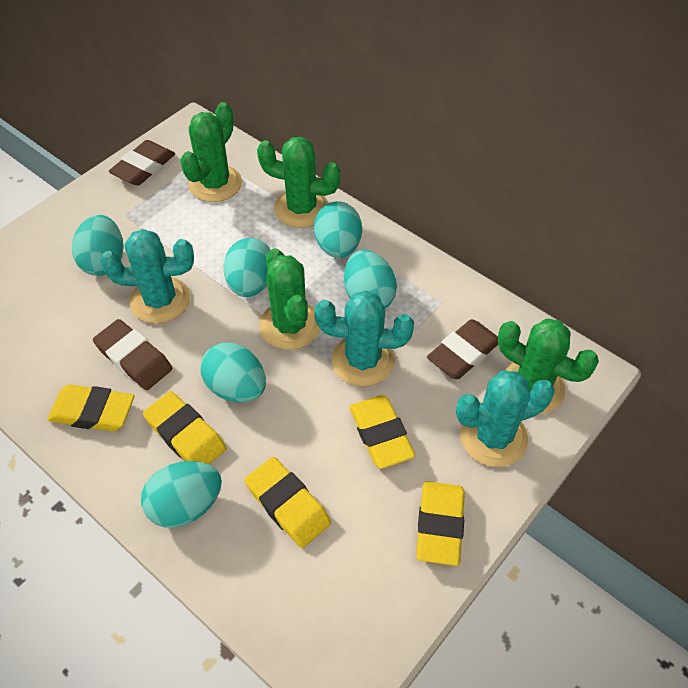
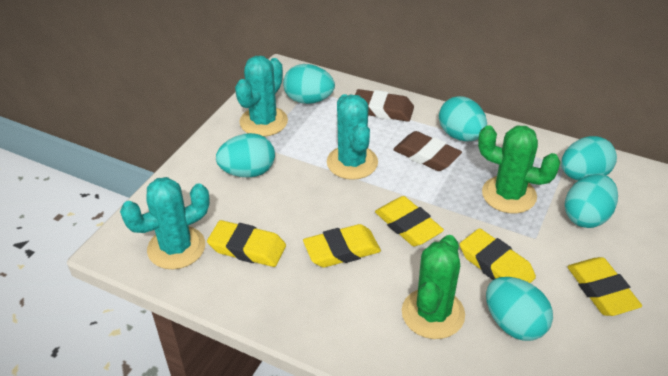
brown eraser: 3 -> 2
green cactus: 4 -> 2

